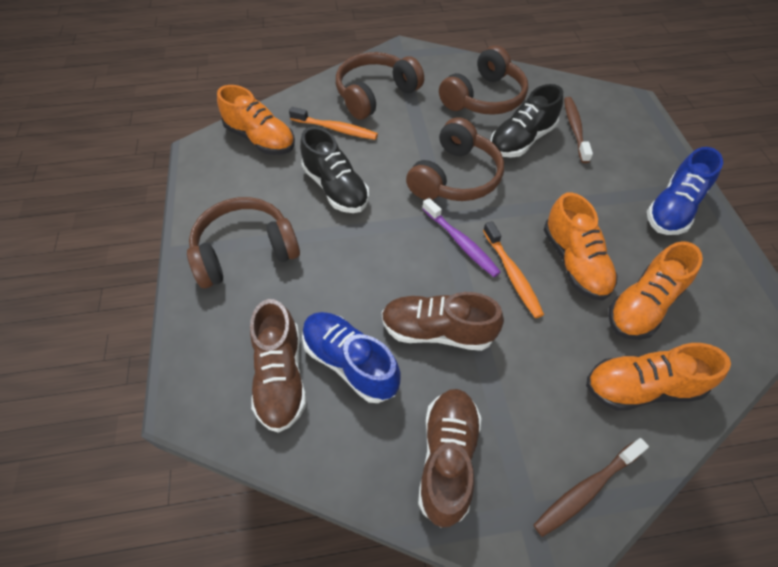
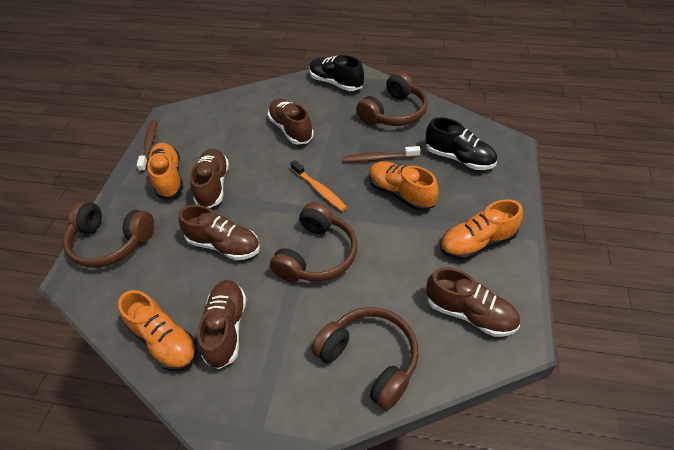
blue shoe: 2 -> 0
brown shoe: 3 -> 5
orange toothbrush: 2 -> 1
purple toothbrush: 1 -> 0

